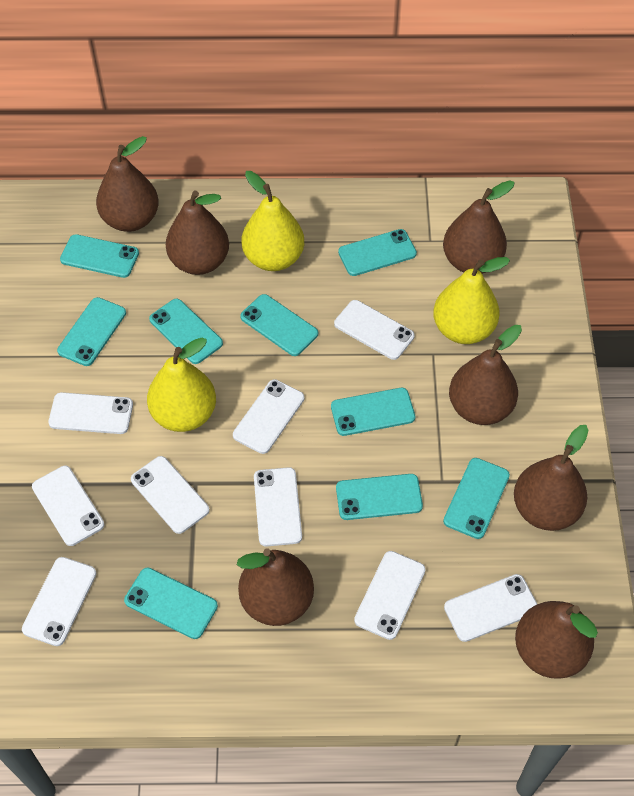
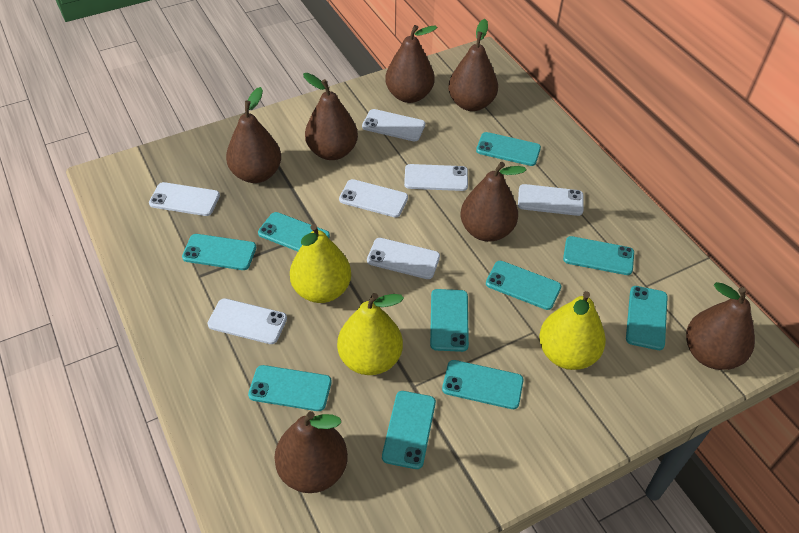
turquoise phone: 9 -> 10
white phone: 9 -> 7

